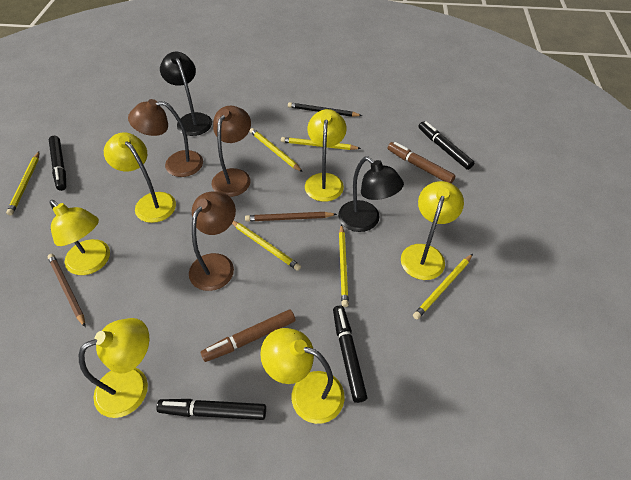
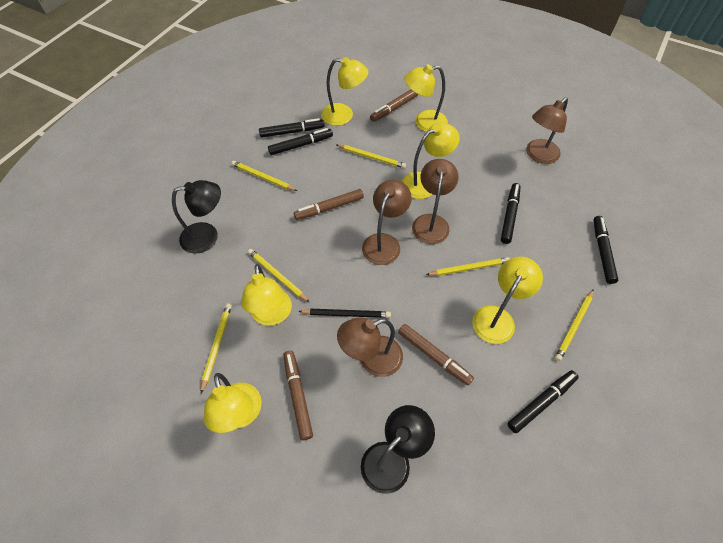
black marker: 4 -> 5
brown lamp: 3 -> 4
brown marker: 2 -> 4
brown pencil: 2 -> 0

